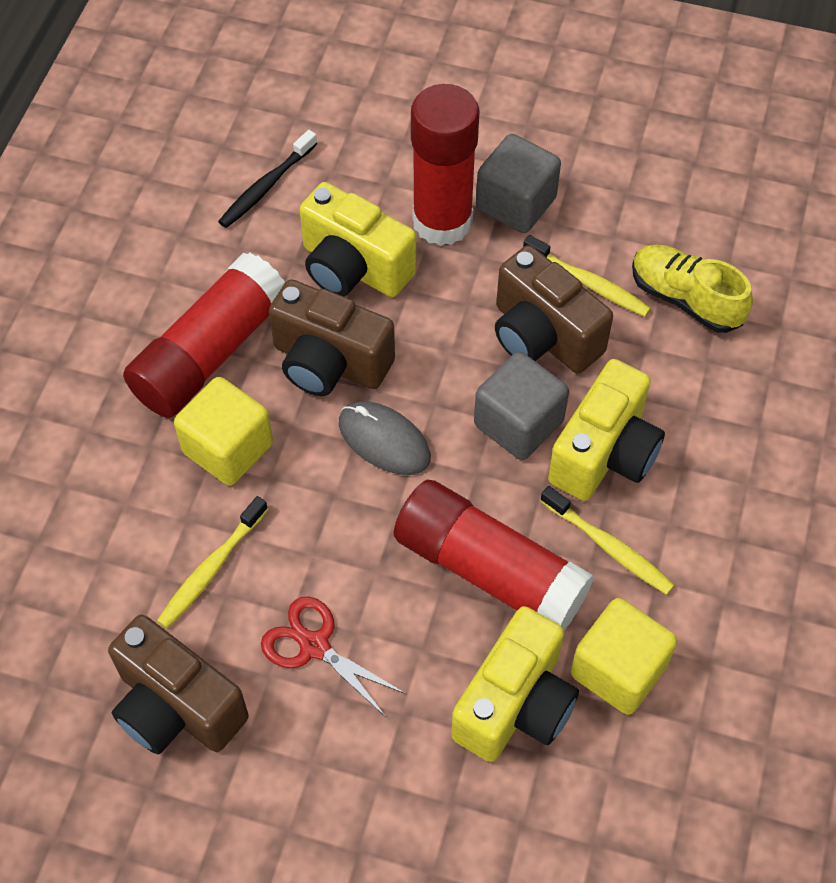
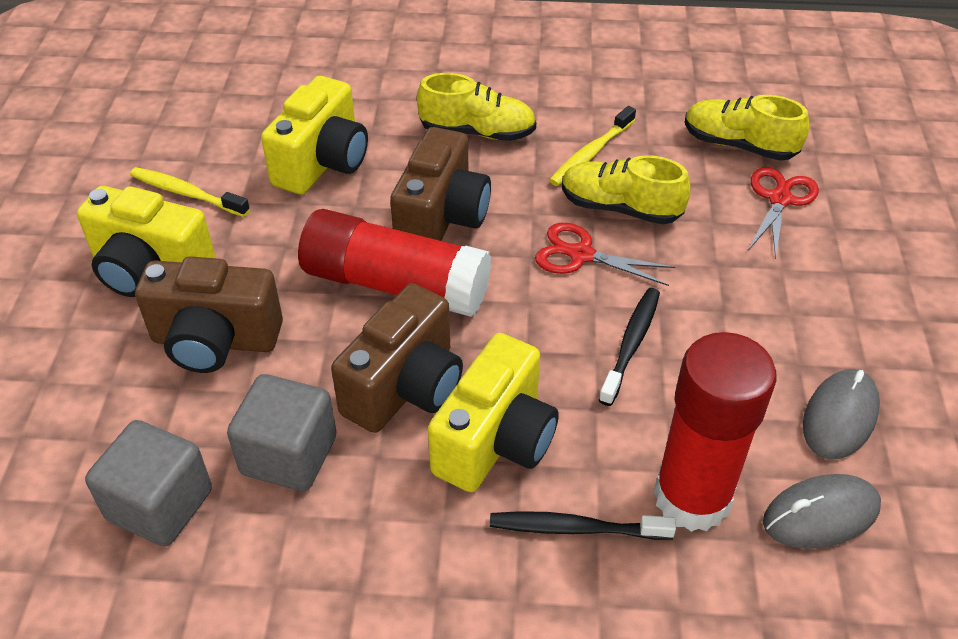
black toothbrush: 1 -> 2
grey mouse: 1 -> 2
red glue stick: 3 -> 2
red scissors: 1 -> 2
yellow cube: 2 -> 0
yellow shoe: 1 -> 3
yellow toothbrush: 3 -> 2

